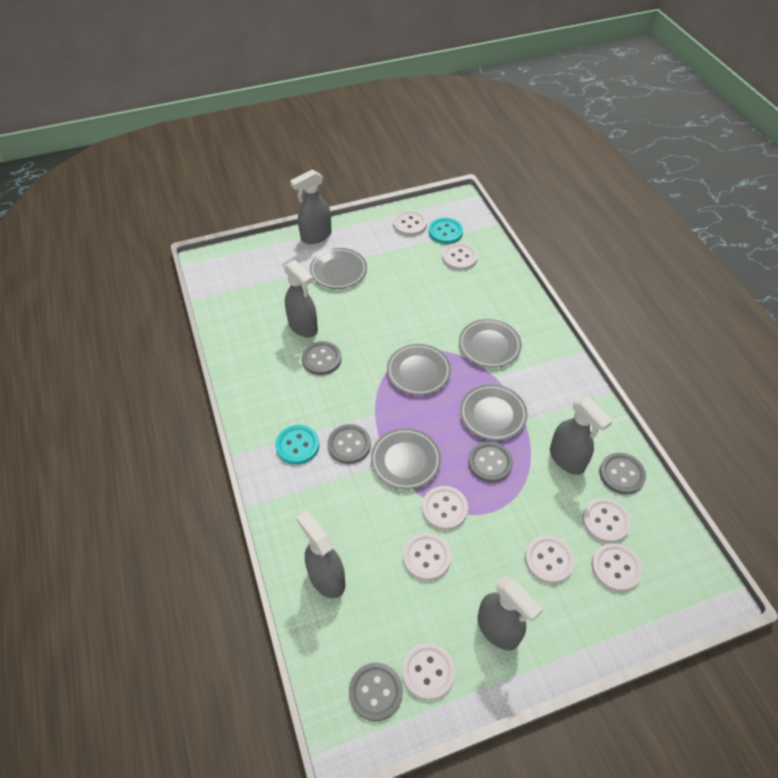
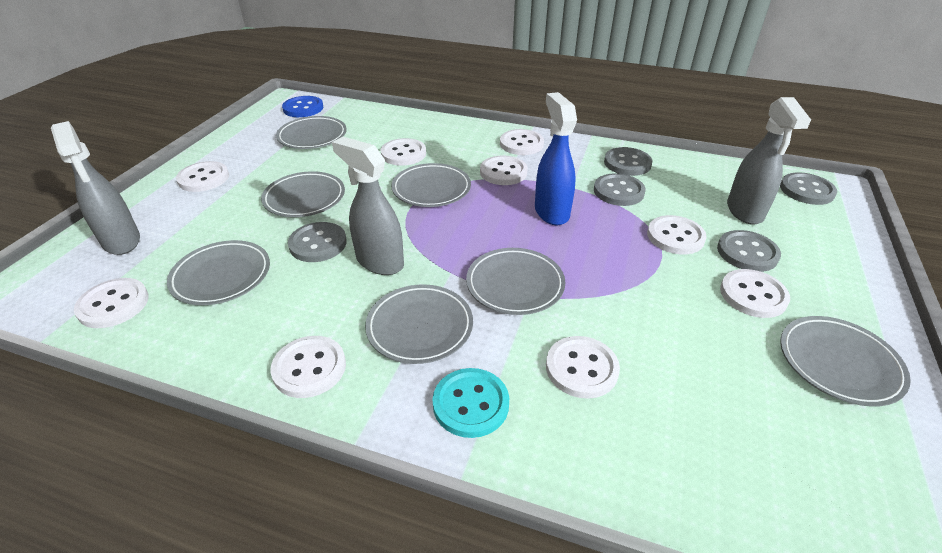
blue button: 0 -> 1
blue spray bottle: 0 -> 1
grey plate: 5 -> 7
grey spray bottle: 5 -> 3
turquoise button: 2 -> 1
white button: 8 -> 9

